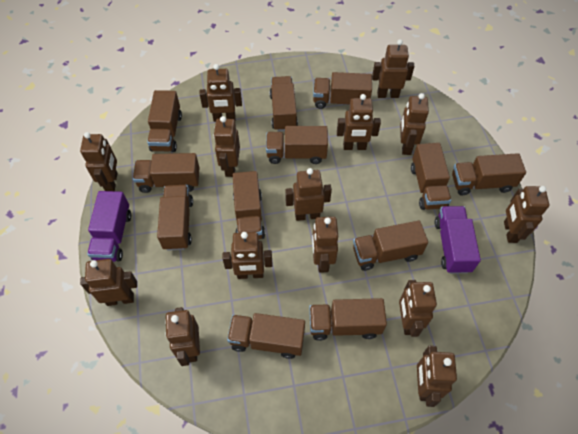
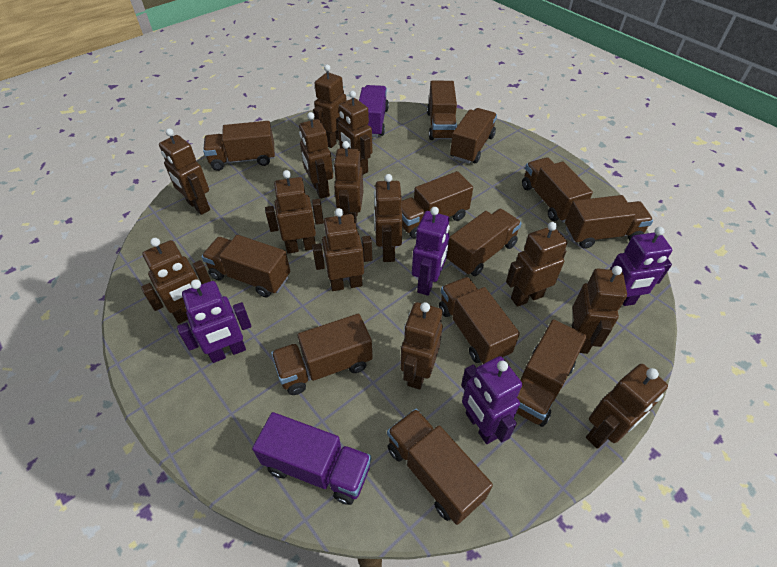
brown robot: 14 -> 13
purple robot: 0 -> 4

